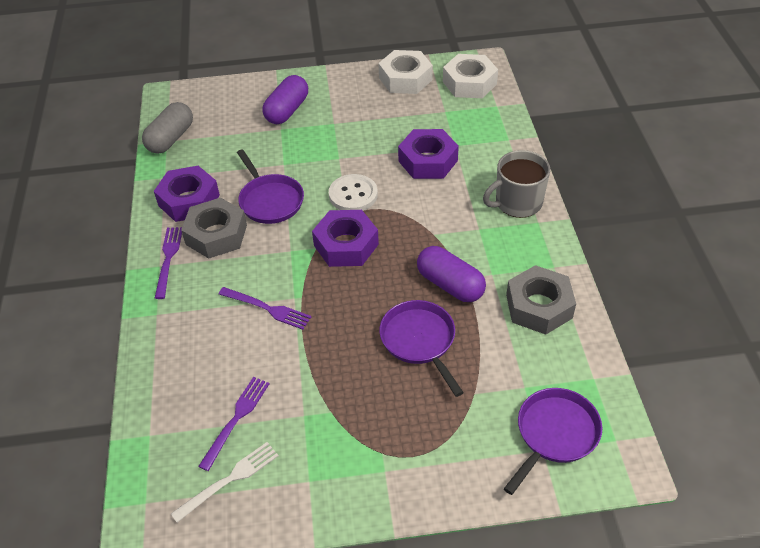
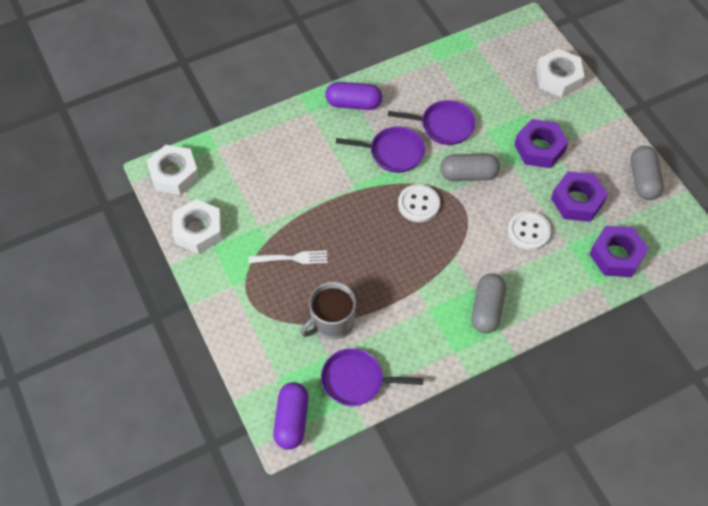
grey capsule: 1 -> 3
grey nut: 2 -> 0
purple fork: 3 -> 0
white button: 1 -> 2
white nut: 2 -> 3

